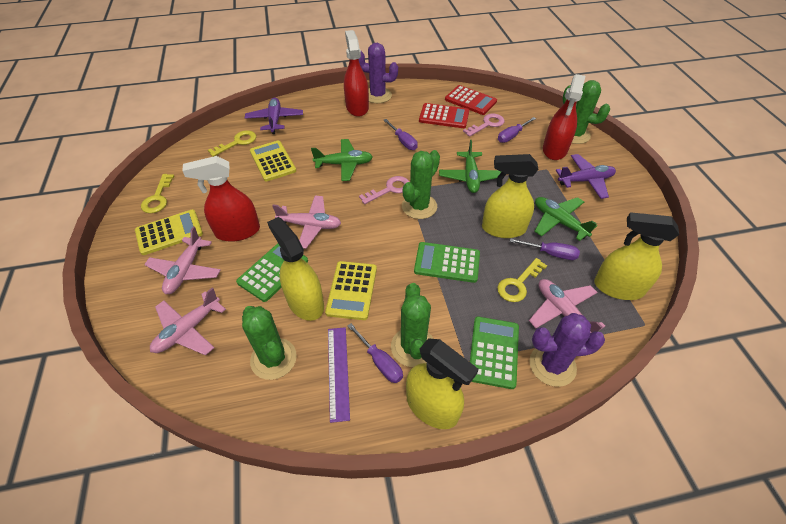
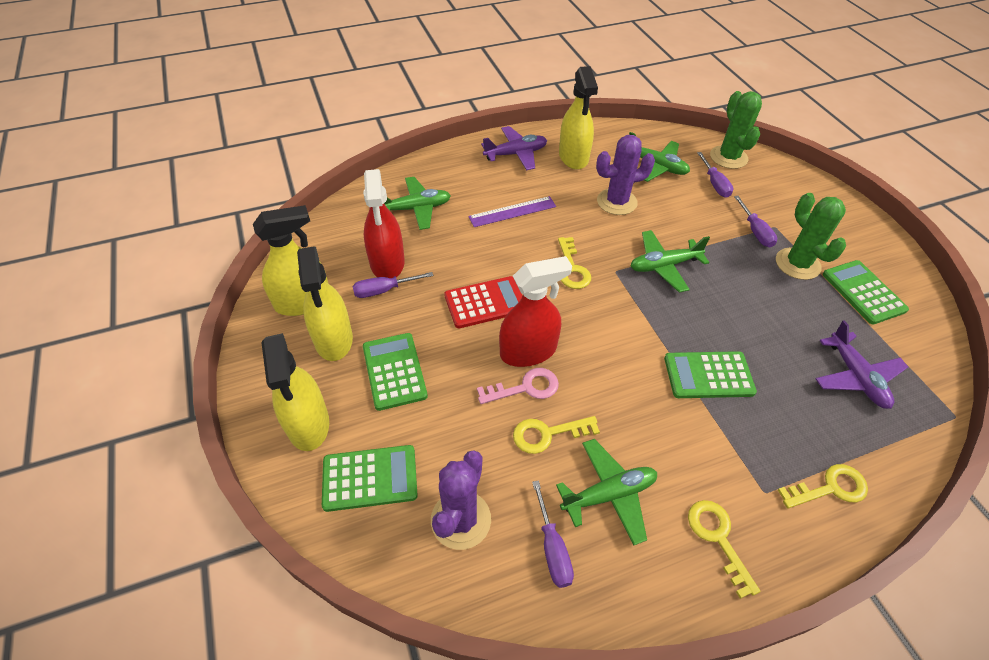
green cactus: 4 -> 2
green calculator: 3 -> 4
green plane: 3 -> 4
pink key: 2 -> 1
pink plane: 4 -> 0
red calculator: 2 -> 1
red spray bottle: 3 -> 2
yellow calculator: 3 -> 0
yellow key: 3 -> 4

